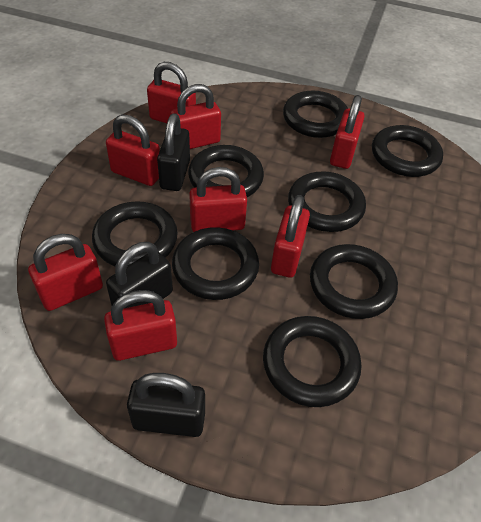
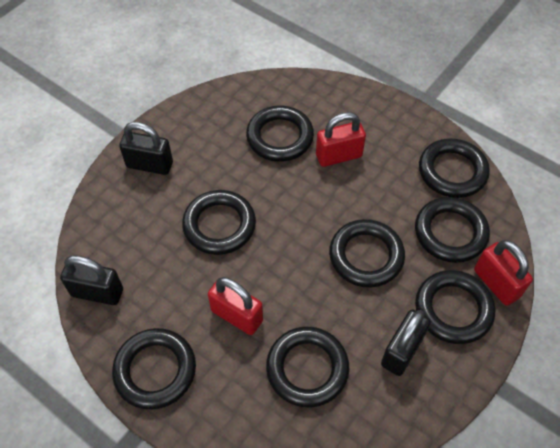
red padlock: 8 -> 3

